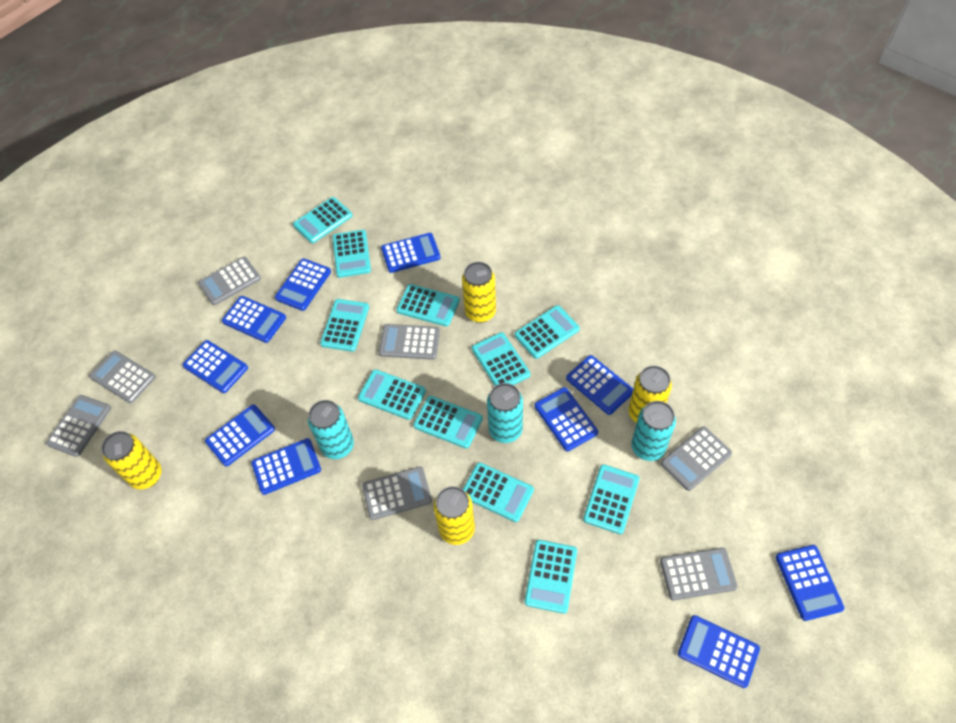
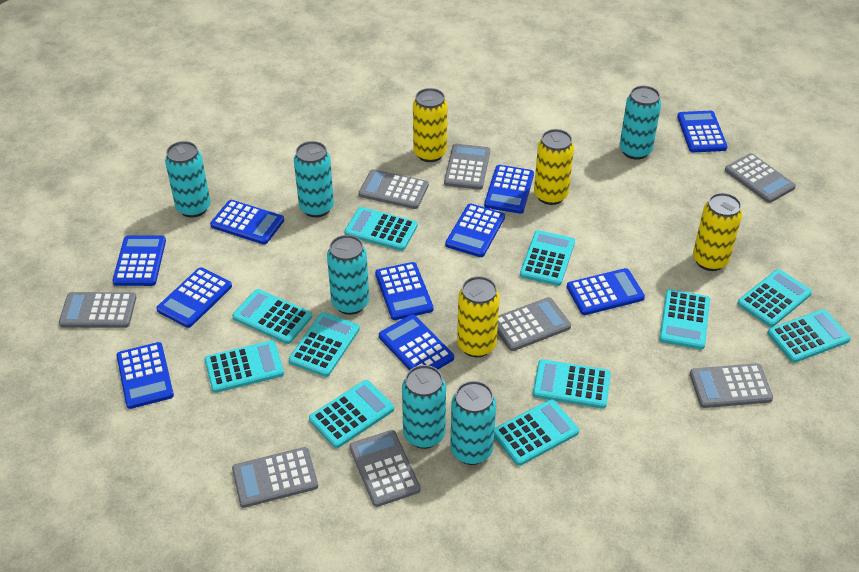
grey calculator: 7 -> 8
turquoise can: 3 -> 6

